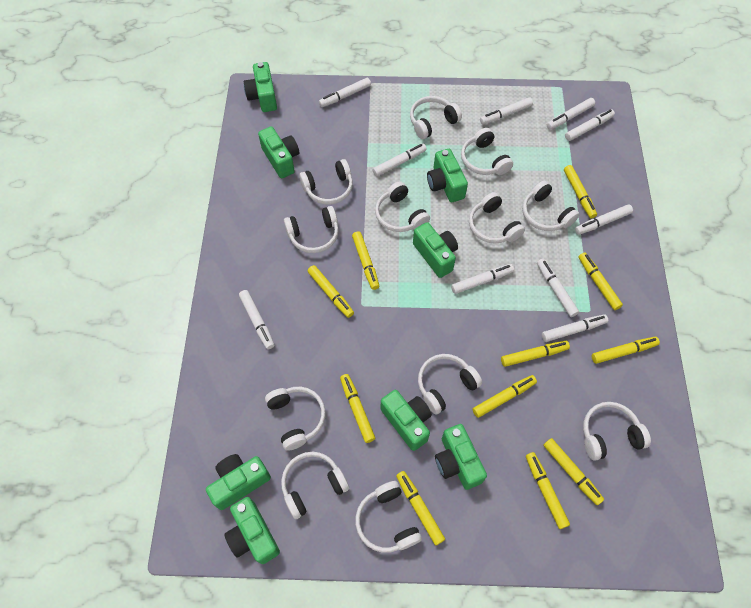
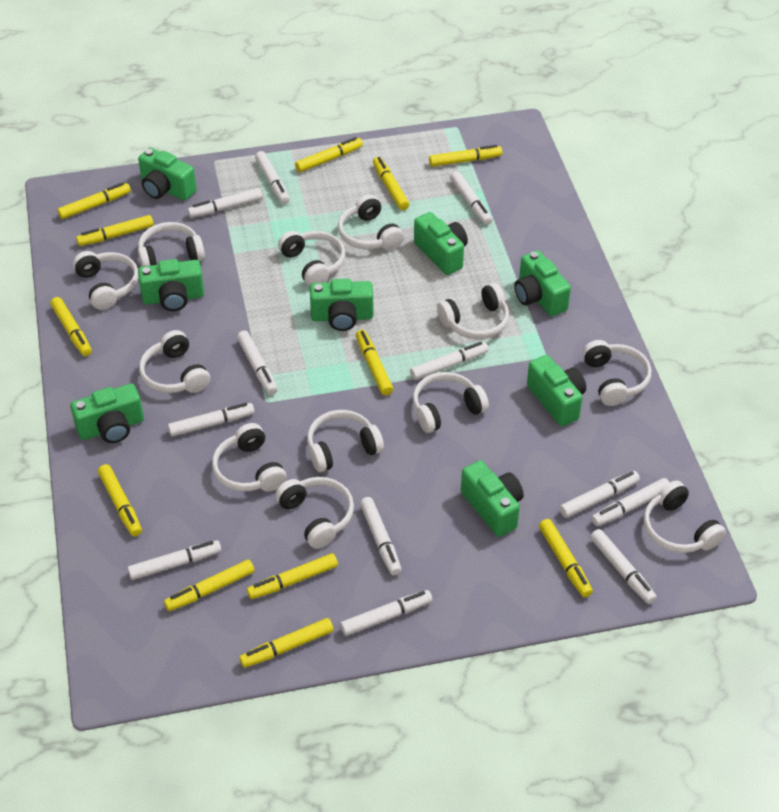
white marker: 10 -> 12
yellow marker: 11 -> 12

